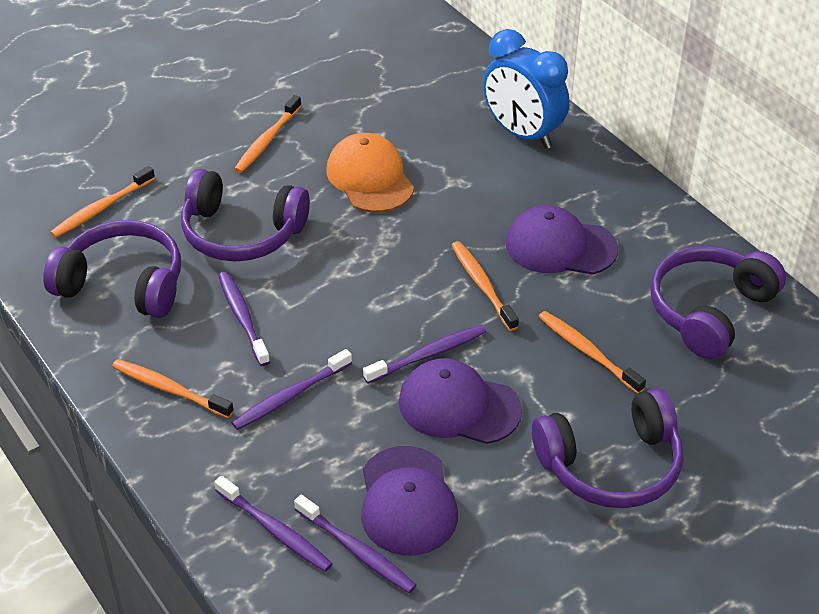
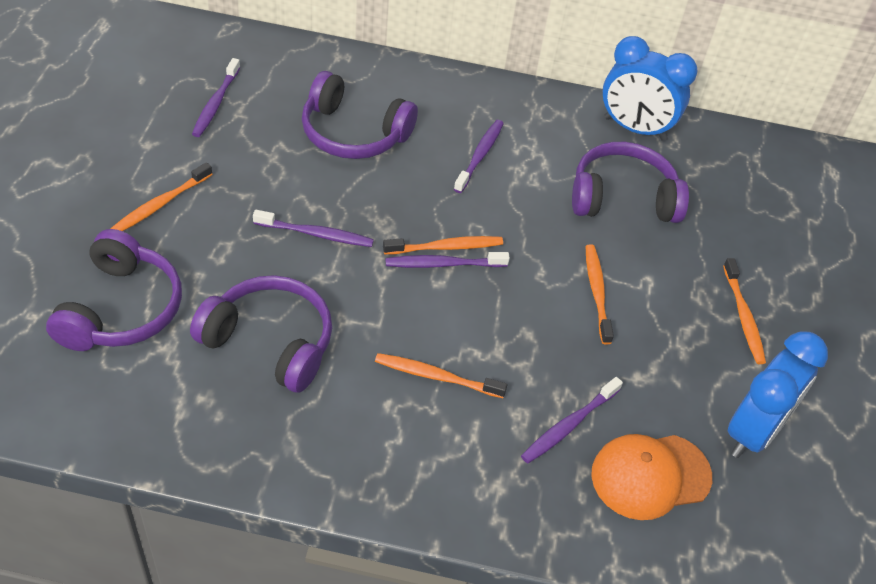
blue clock: 1 -> 2
purple cap: 3 -> 0

